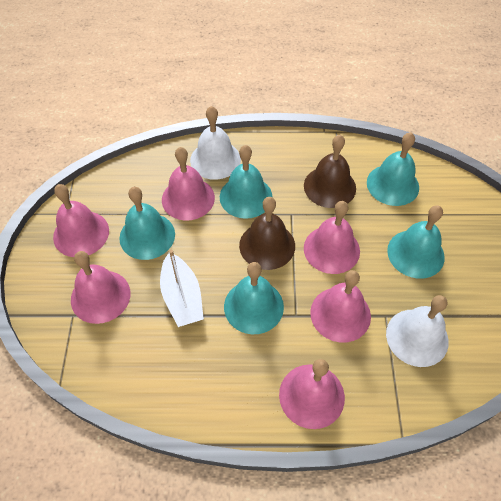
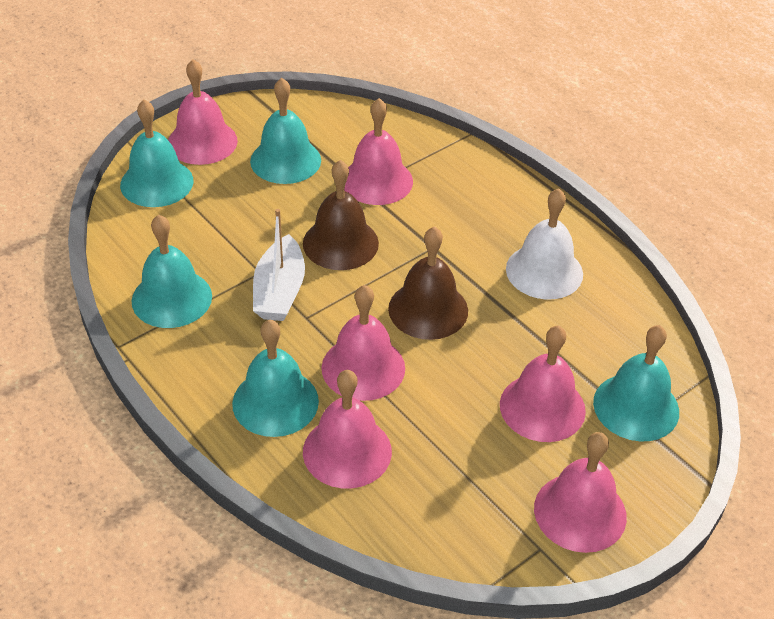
white bell: 2 -> 1

